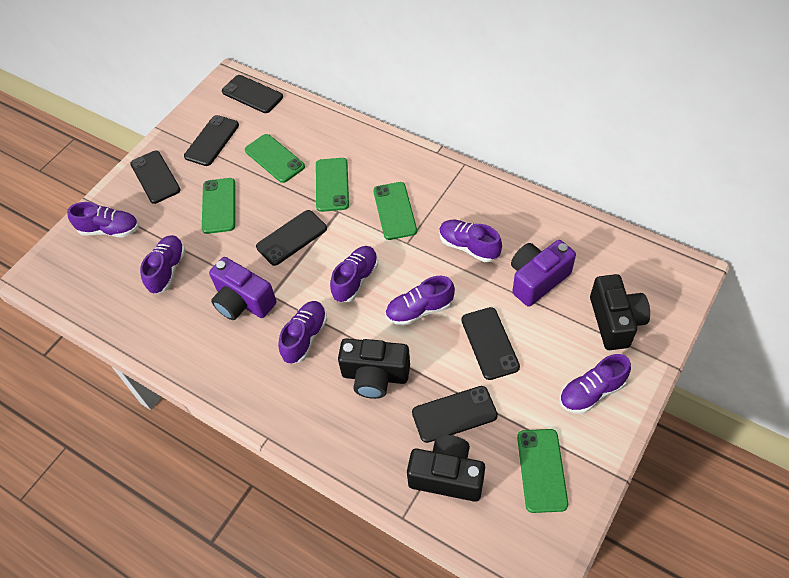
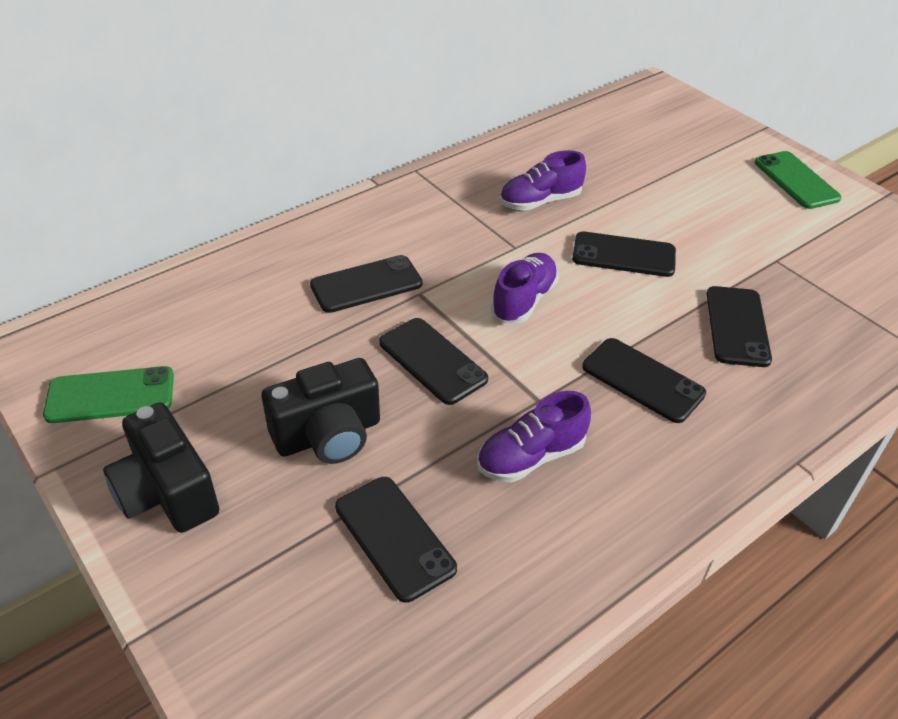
black camera: 3 -> 2
green phone: 5 -> 2
purple camera: 2 -> 0
purple shoe: 7 -> 3

